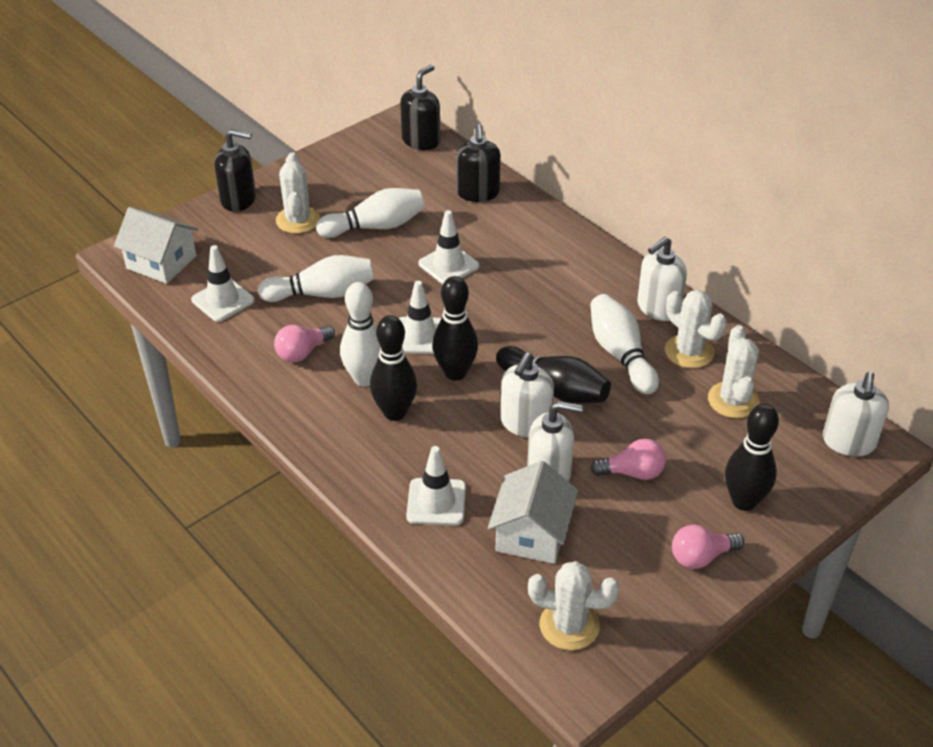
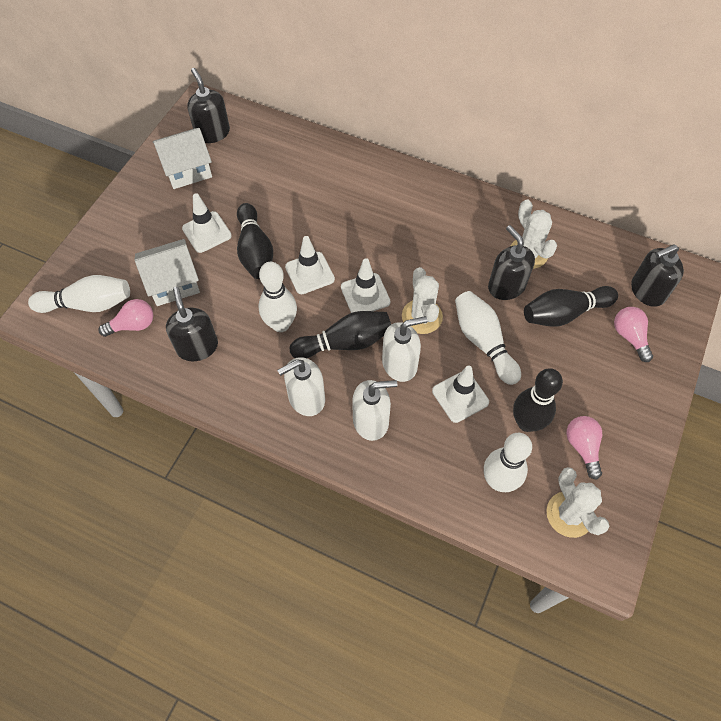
black soap dispenser: 3 -> 4
white cactus: 4 -> 3
white soap dispenser: 4 -> 3

